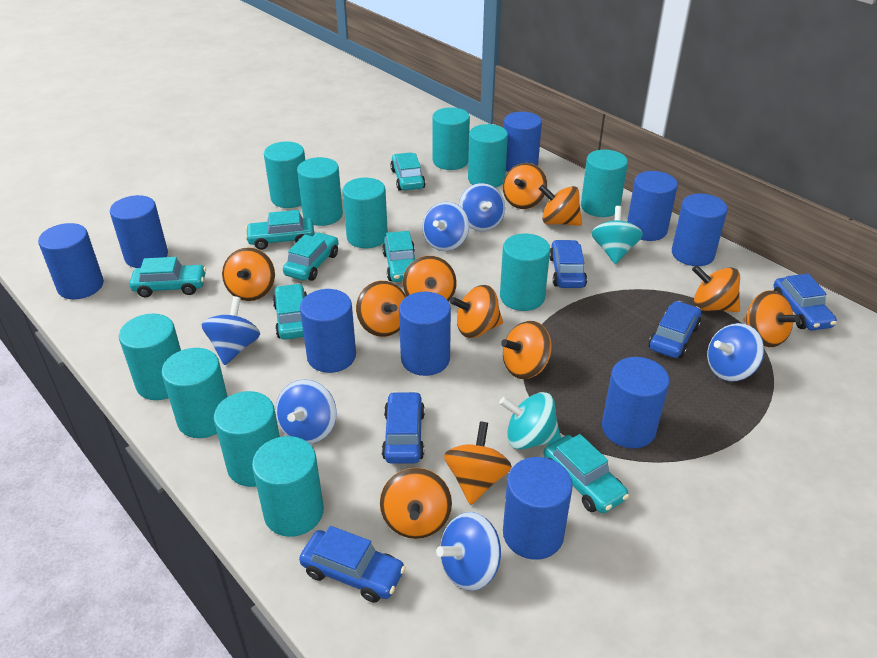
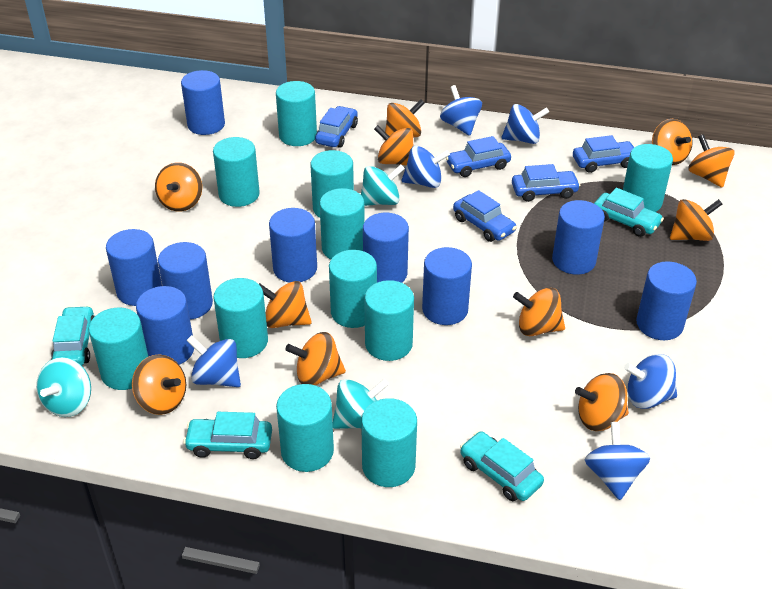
turquoise car: 7 -> 4
turquoise spinning top: 2 -> 3

